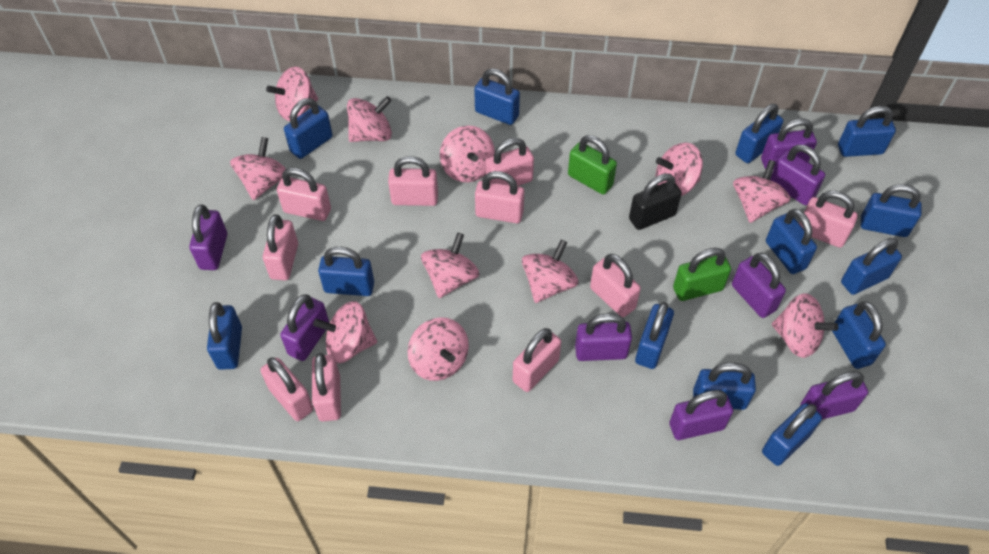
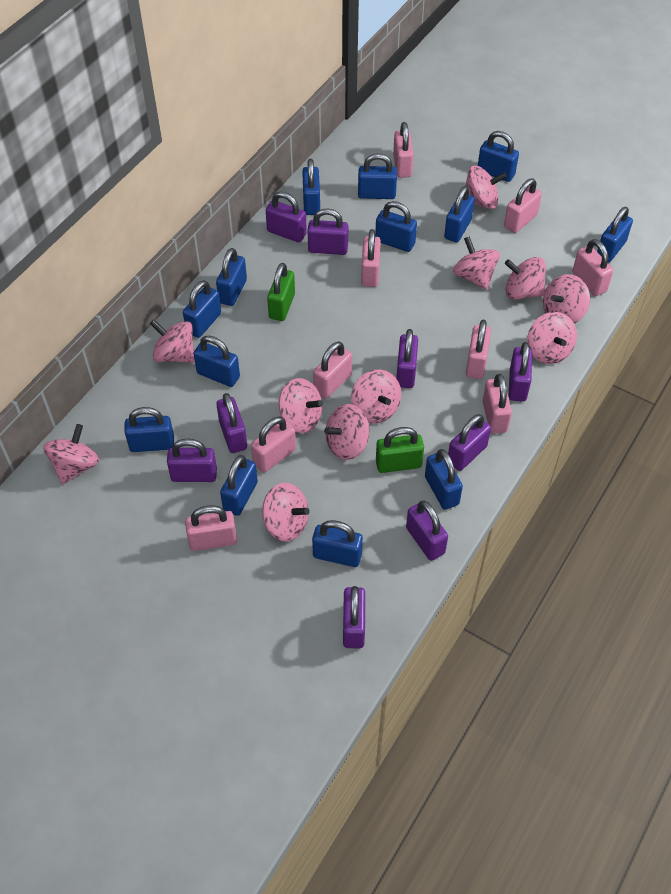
black padlock: 1 -> 0
pink padlock: 10 -> 9
purple padlock: 8 -> 9

